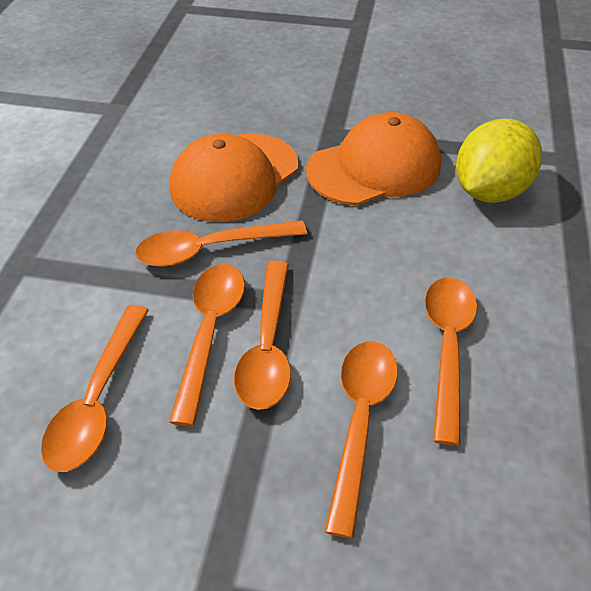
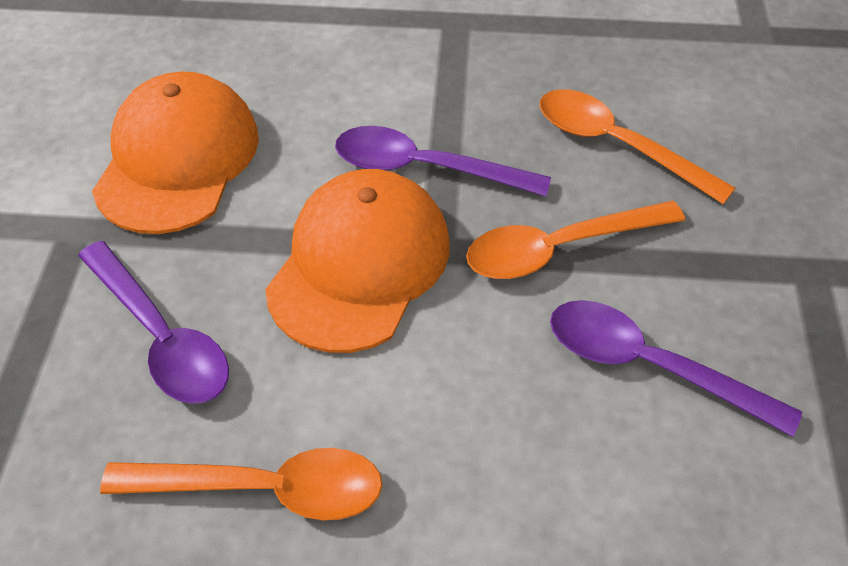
orange spoon: 6 -> 3
purple spoon: 0 -> 3
yellow lemon: 1 -> 0

